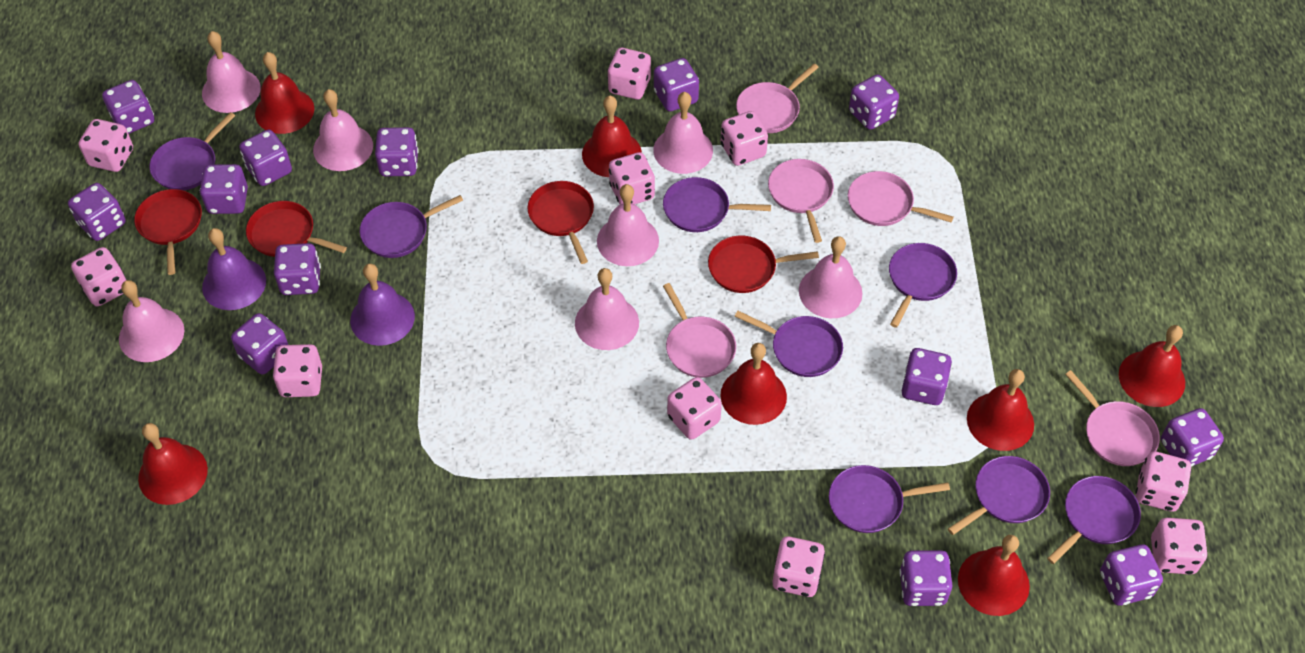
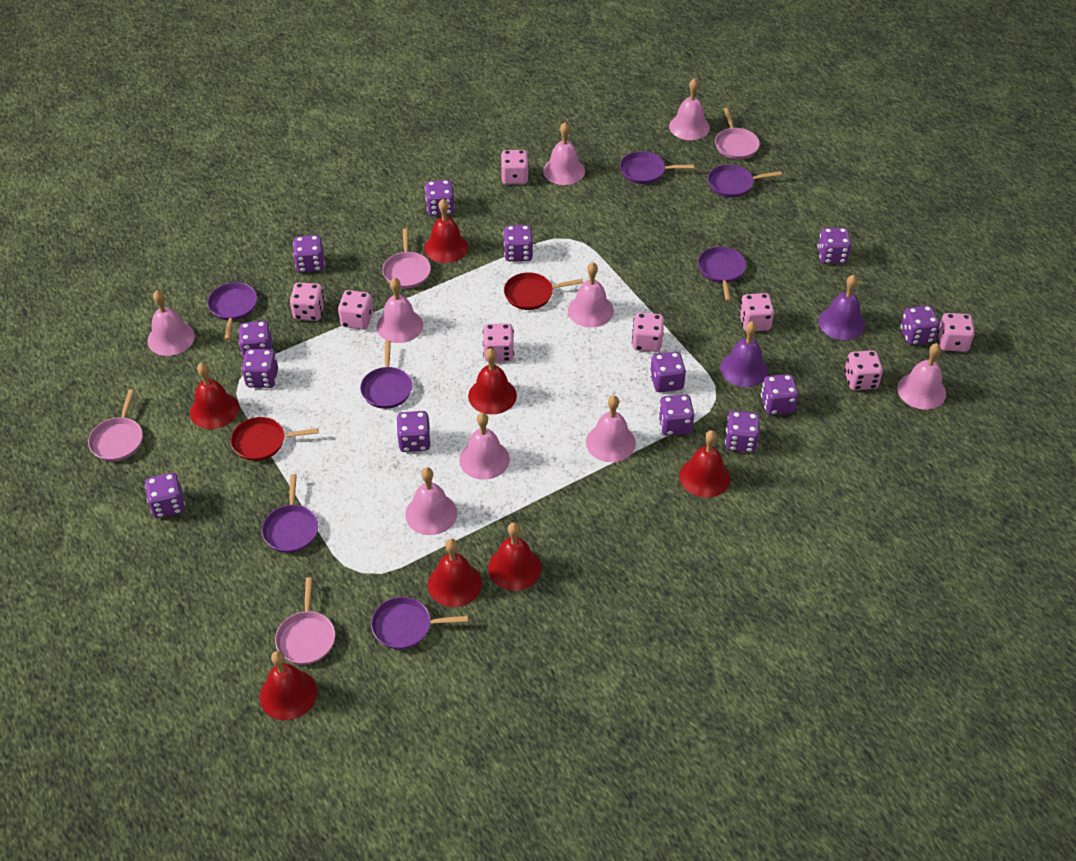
pink bell: 7 -> 9
pink dice: 10 -> 8
pink pan: 5 -> 4
purple pan: 8 -> 7
red pan: 4 -> 2

